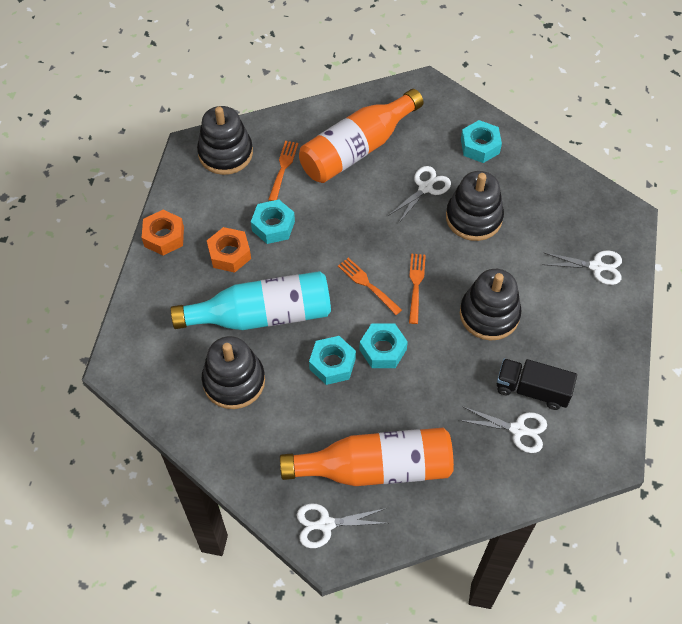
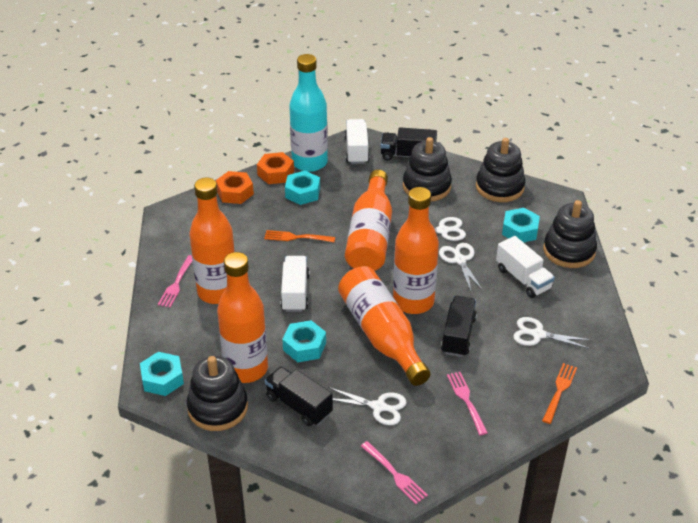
black truck: 1 -> 3
orange bottle: 2 -> 5
orange fork: 3 -> 2
pink fork: 0 -> 3
white truck: 0 -> 3

